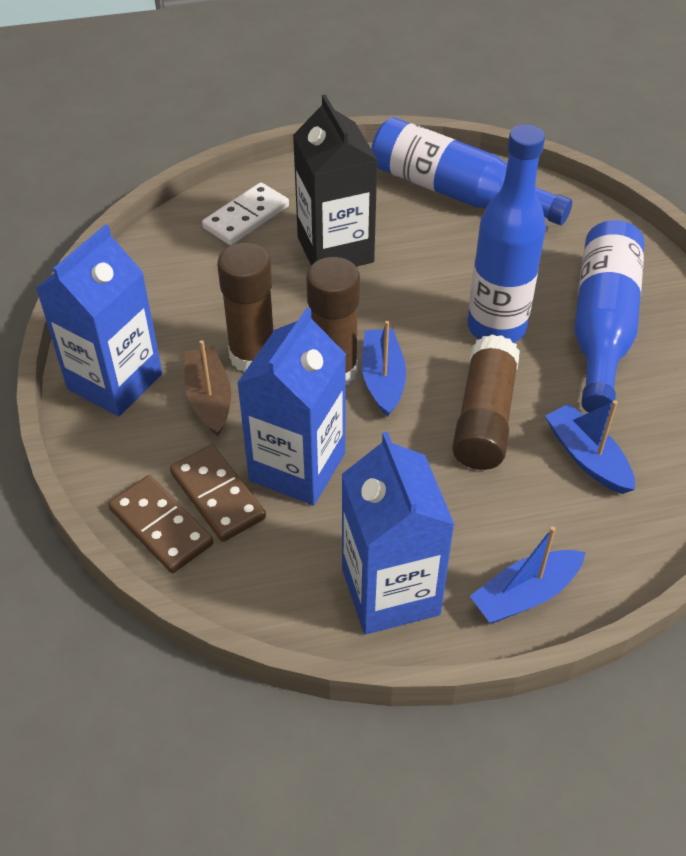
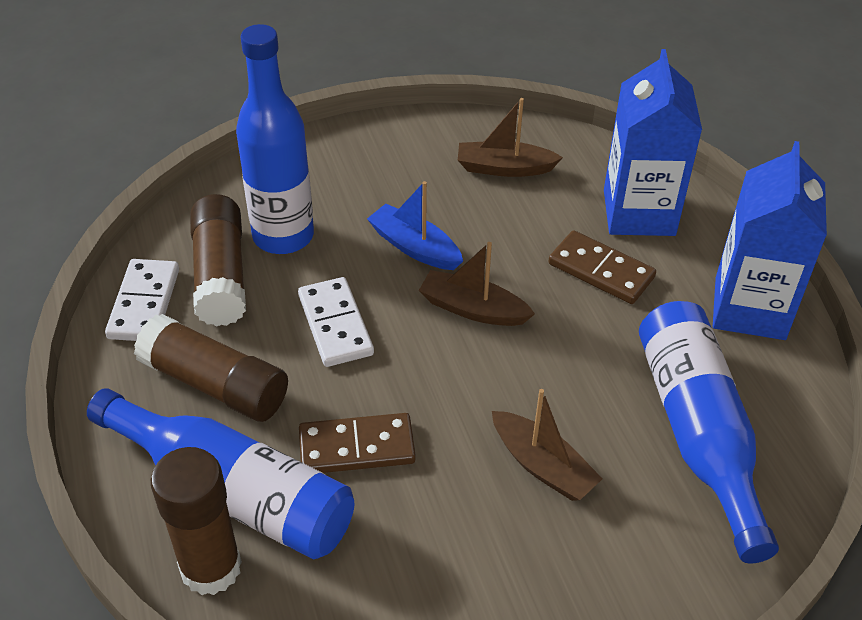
black carton: 1 -> 0
blue boat: 3 -> 1
blue carton: 3 -> 2
brown boat: 1 -> 3
white domino: 1 -> 2

